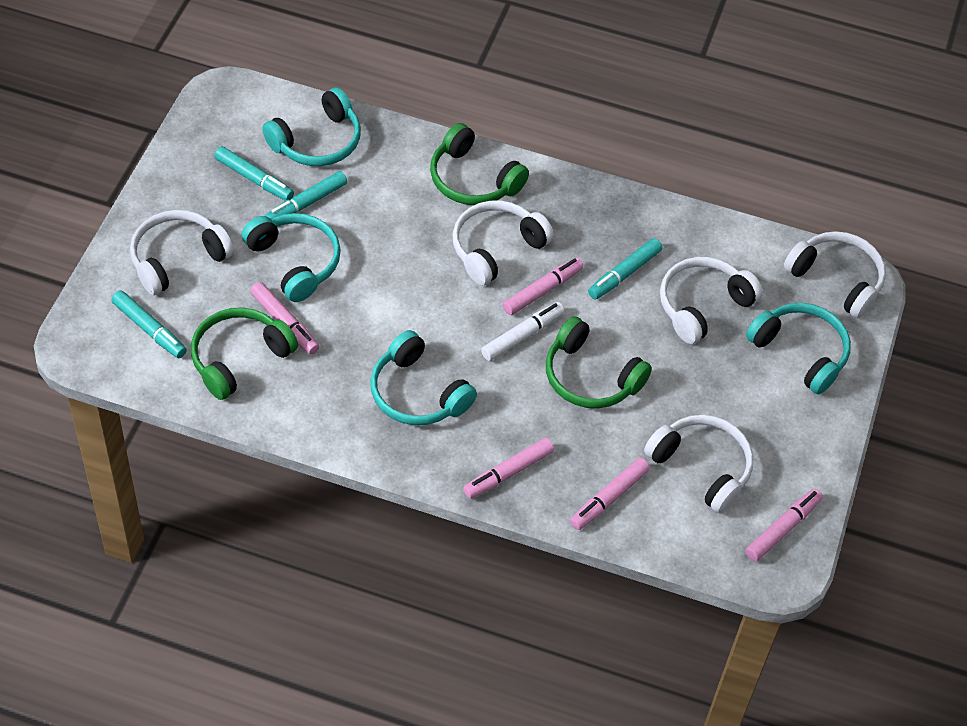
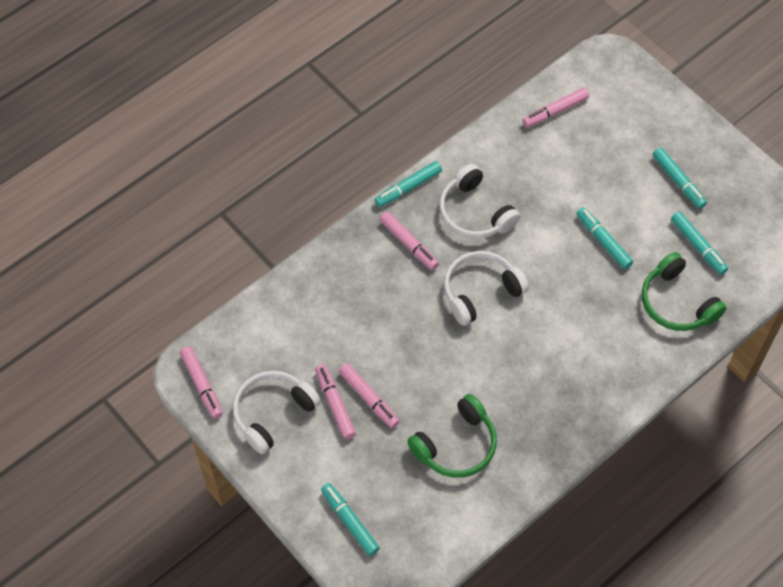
green headphones: 3 -> 2
turquoise headphones: 4 -> 0
turquoise marker: 4 -> 5
white headphones: 5 -> 3
white marker: 1 -> 0

